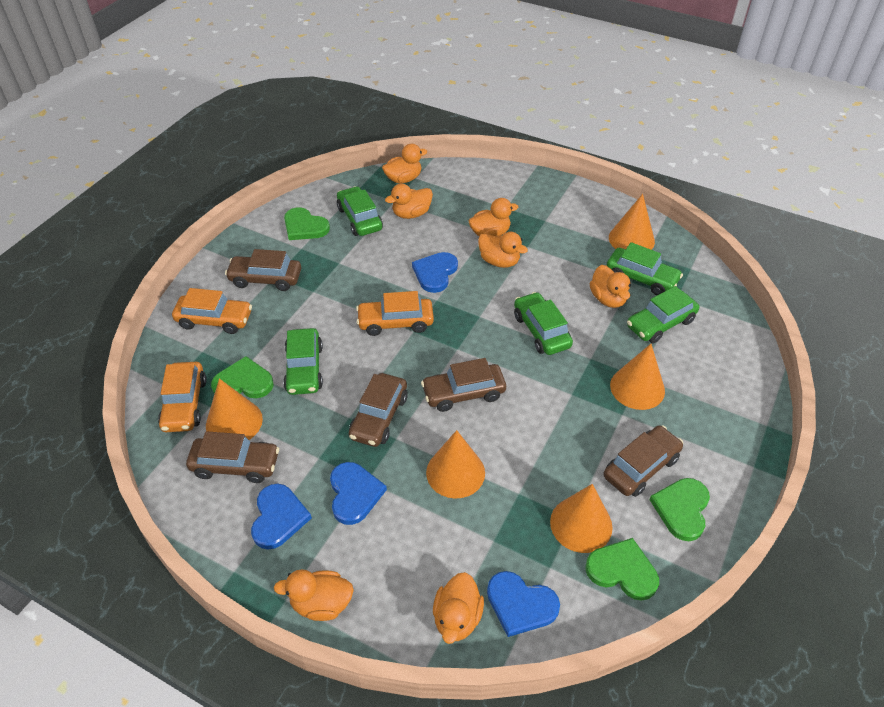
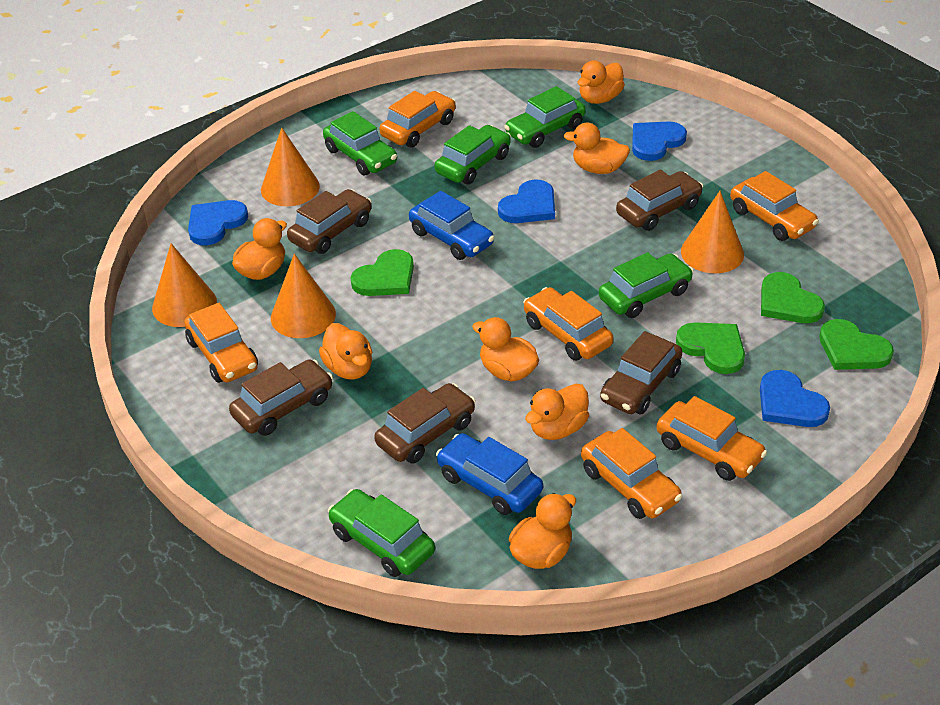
blue car: 0 -> 2
orange car: 3 -> 6
orange cone: 5 -> 4

